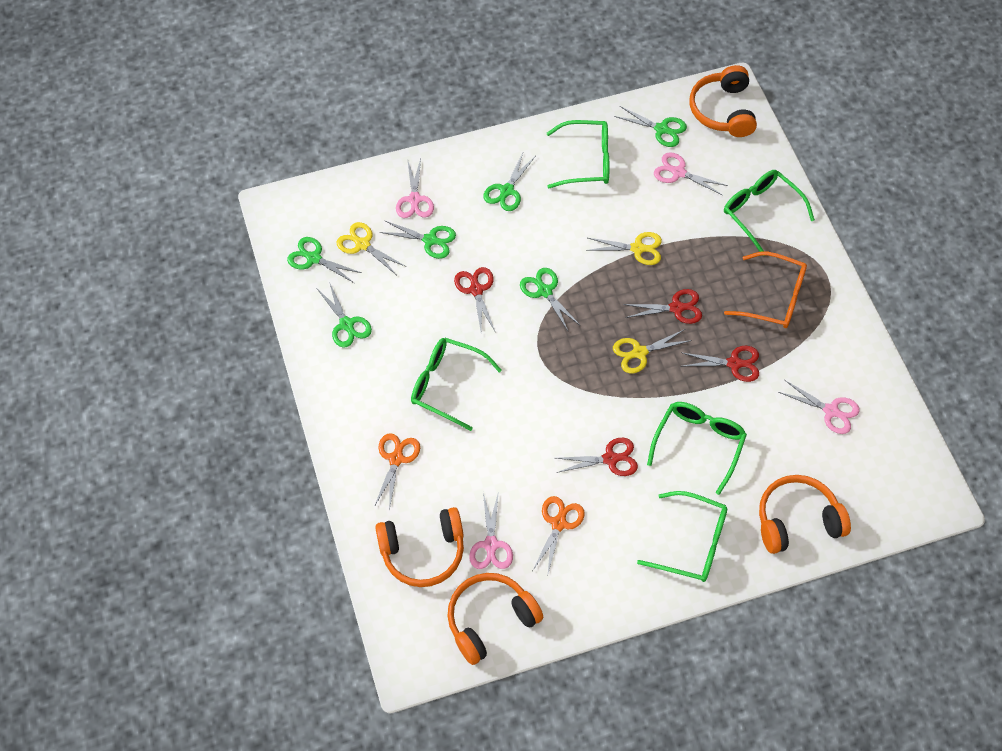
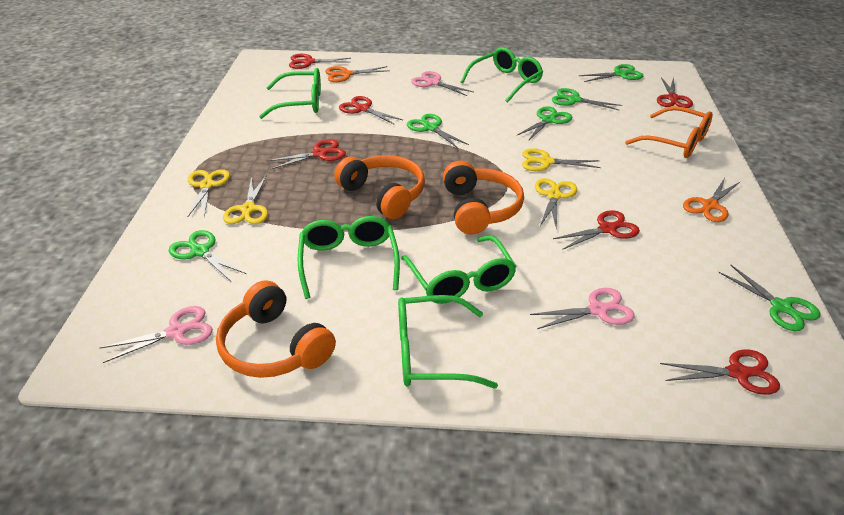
orange headphones: 4 -> 3
pink scissors: 4 -> 3
red scissors: 4 -> 6
yellow scissors: 3 -> 4

